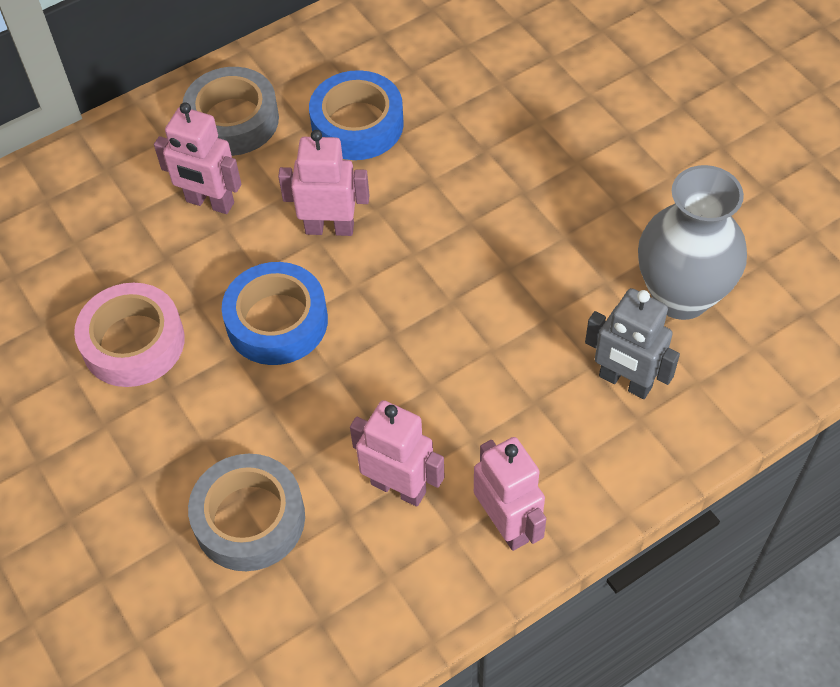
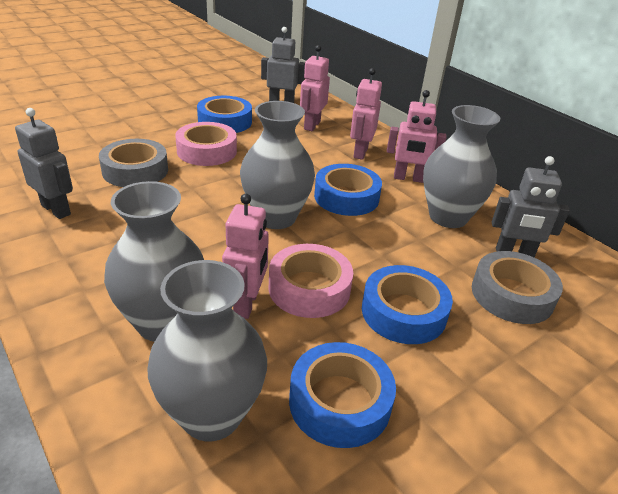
blue tape: 2 -> 4
grey robot: 1 -> 3
grey vase: 1 -> 4
pink tape: 1 -> 2

